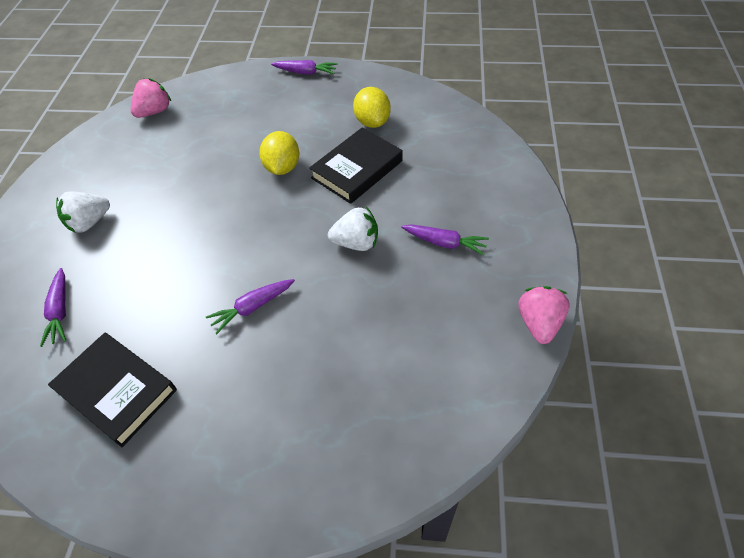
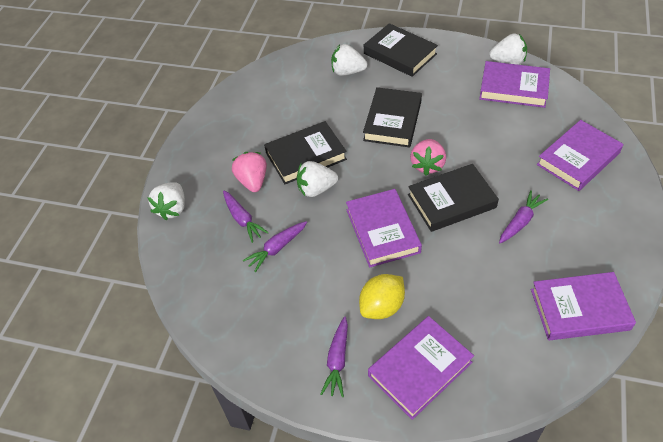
black book: 2 -> 4
purple book: 0 -> 5
white strawberry: 2 -> 4
yellow lemon: 2 -> 1

